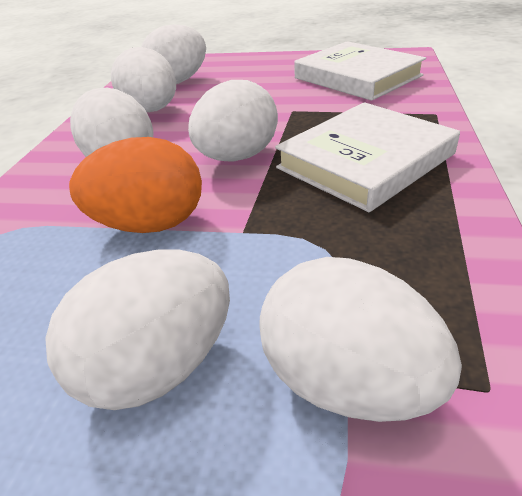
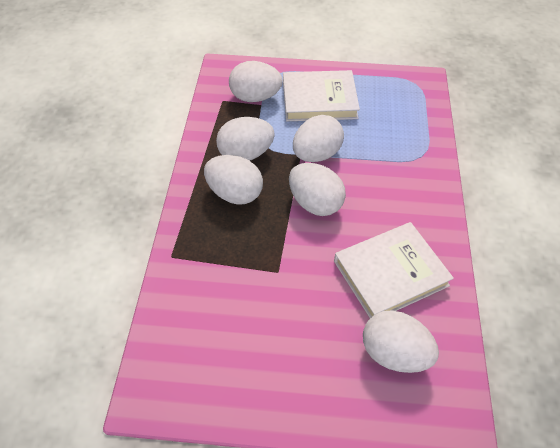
orange egg: 1 -> 0

